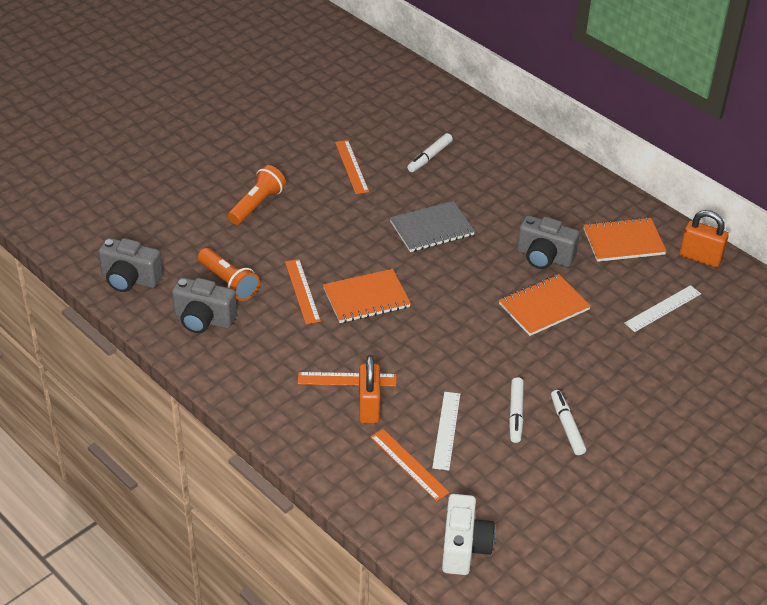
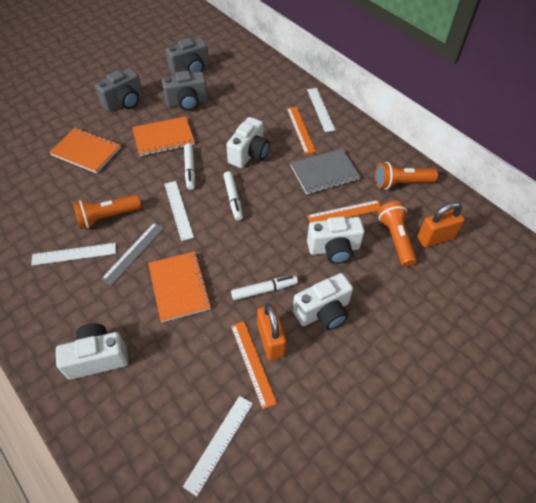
grey ruler: 0 -> 1
orange flashlight: 2 -> 3
orange ruler: 4 -> 3
white camera: 1 -> 4
white ruler: 2 -> 4

